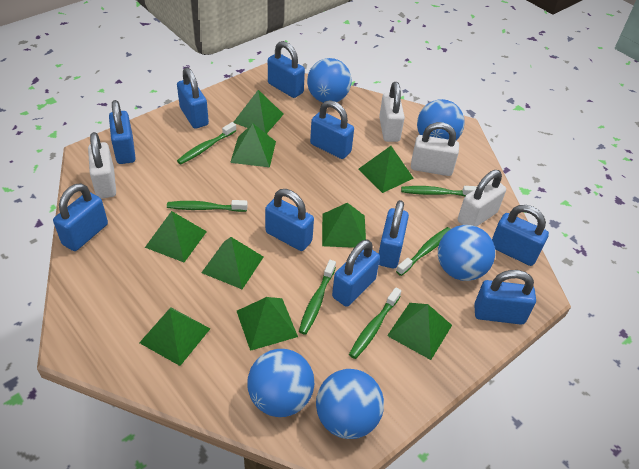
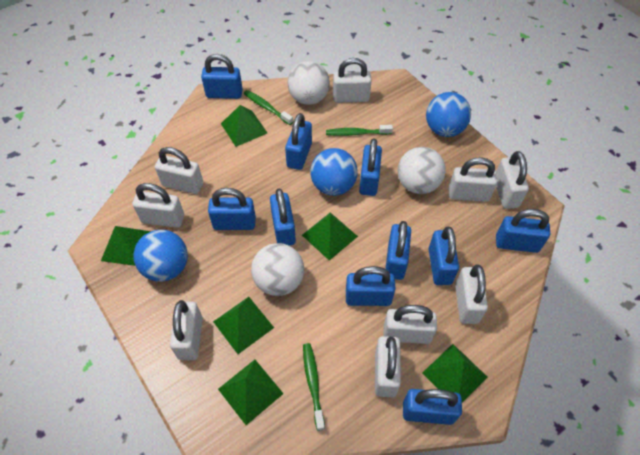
blue ball: 5 -> 3
green pyramid: 9 -> 6
green toothbrush: 6 -> 3
white ball: 0 -> 3
white padlock: 4 -> 9

